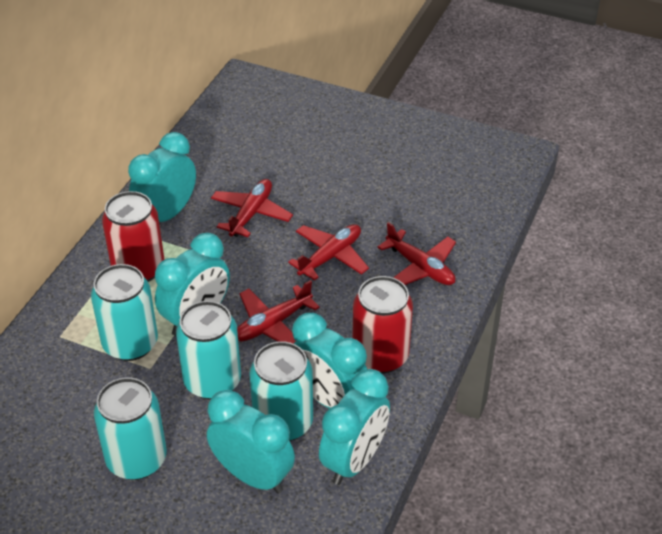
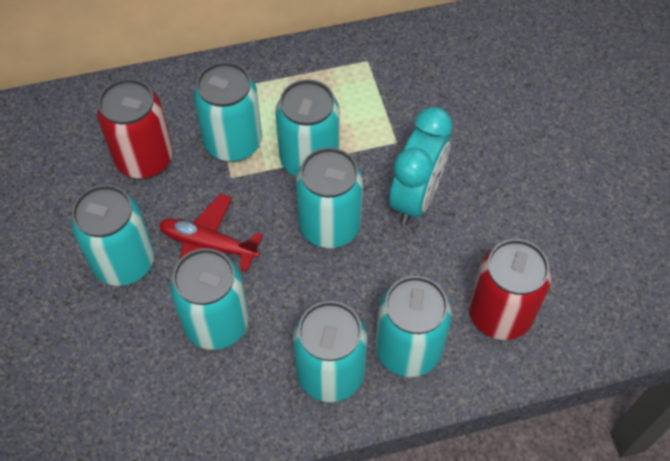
red plane: 4 -> 1
turquoise can: 4 -> 7
turquoise clock: 5 -> 1

